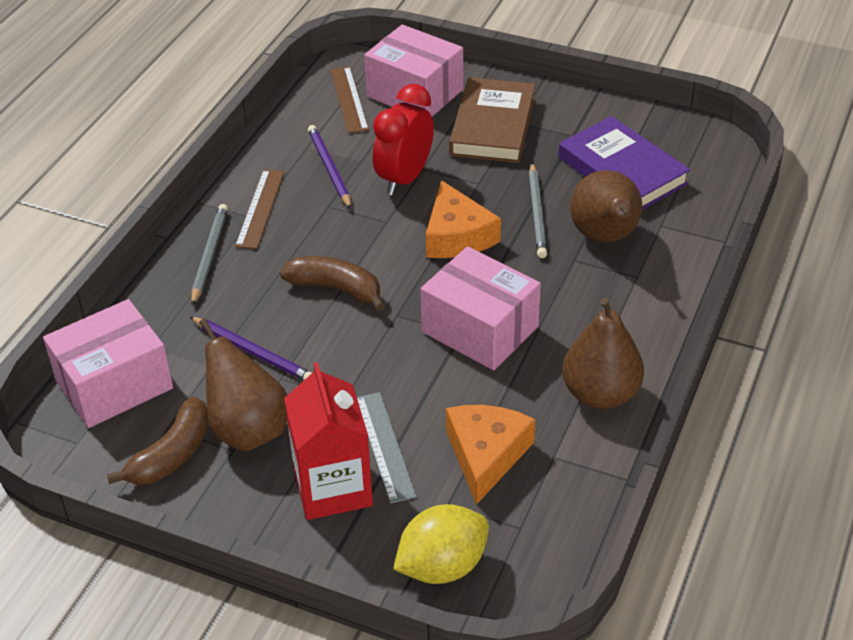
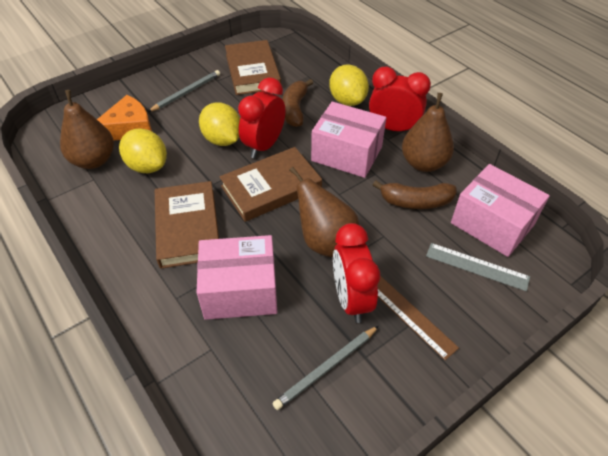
brown book: 1 -> 3
brown ruler: 2 -> 1
orange cheese: 2 -> 1
purple book: 1 -> 0
purple pencil: 2 -> 0
red carton: 1 -> 0
red clock: 1 -> 3
yellow lemon: 1 -> 3

